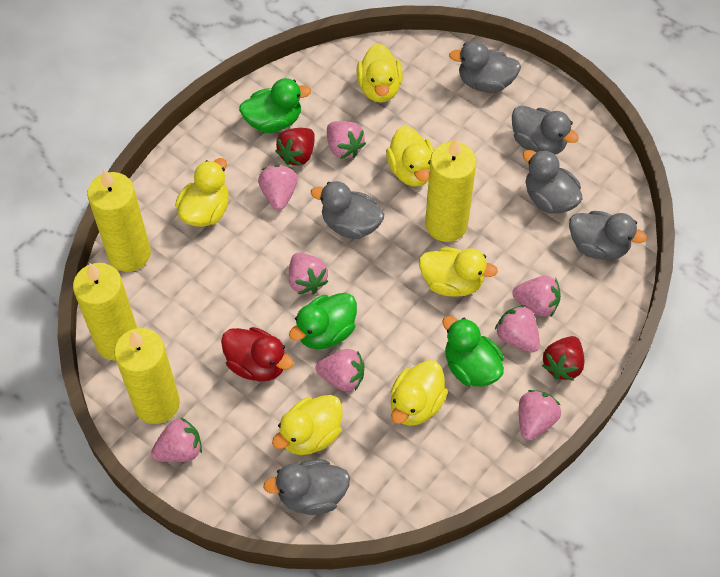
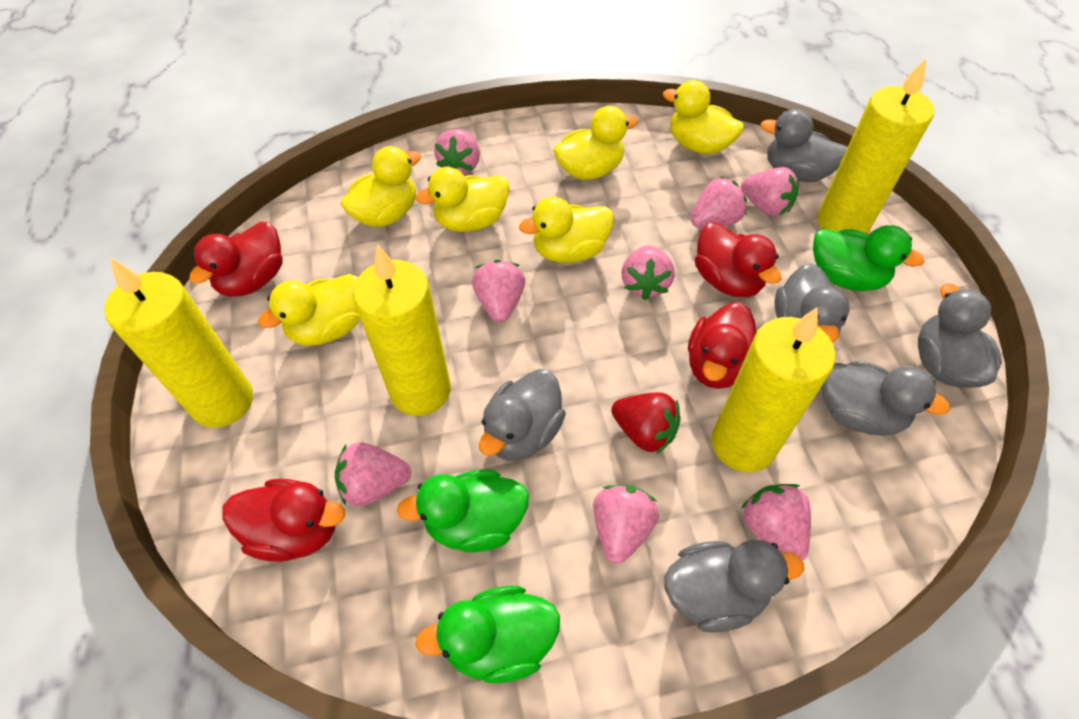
red duck: 1 -> 4
red strawberry: 2 -> 1

